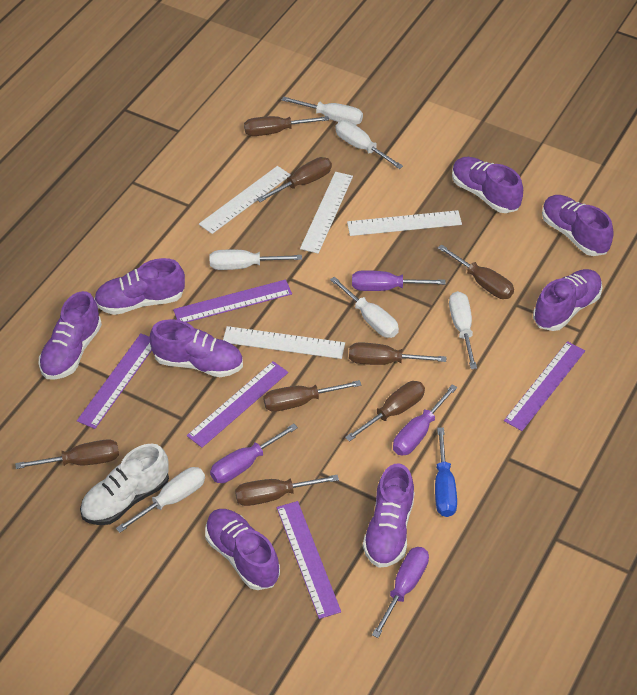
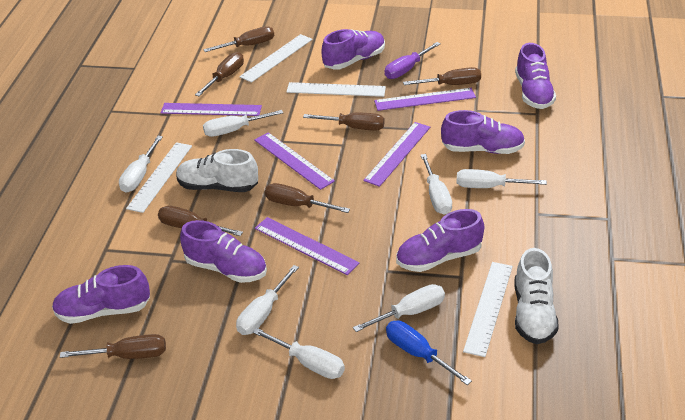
brown screwdriver: 8 -> 7
purple screwdriver: 4 -> 1
purple shoe: 8 -> 6
white screwdriver: 6 -> 7
white shoe: 1 -> 2

